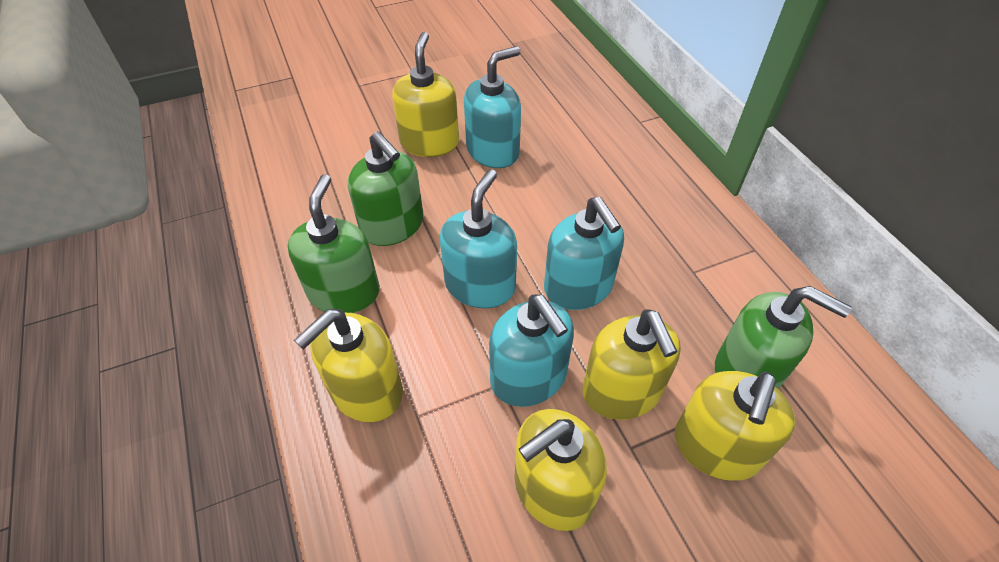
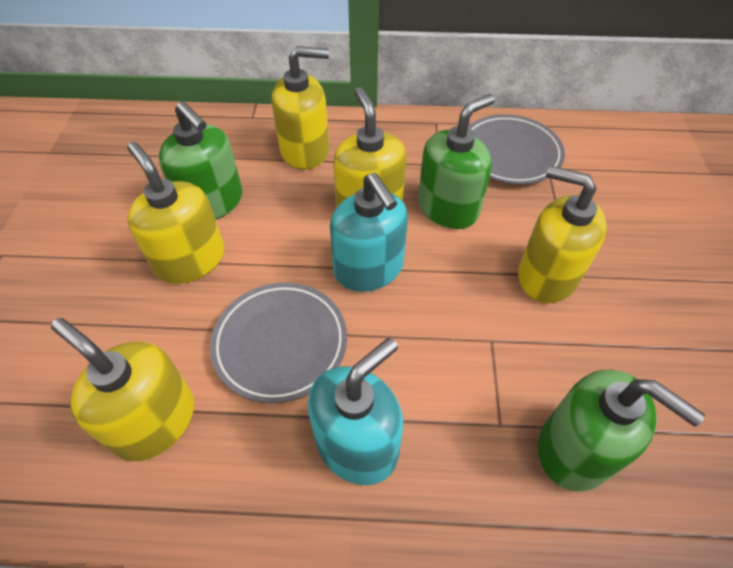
grey plate: 0 -> 2
turquoise soap dispenser: 4 -> 2

